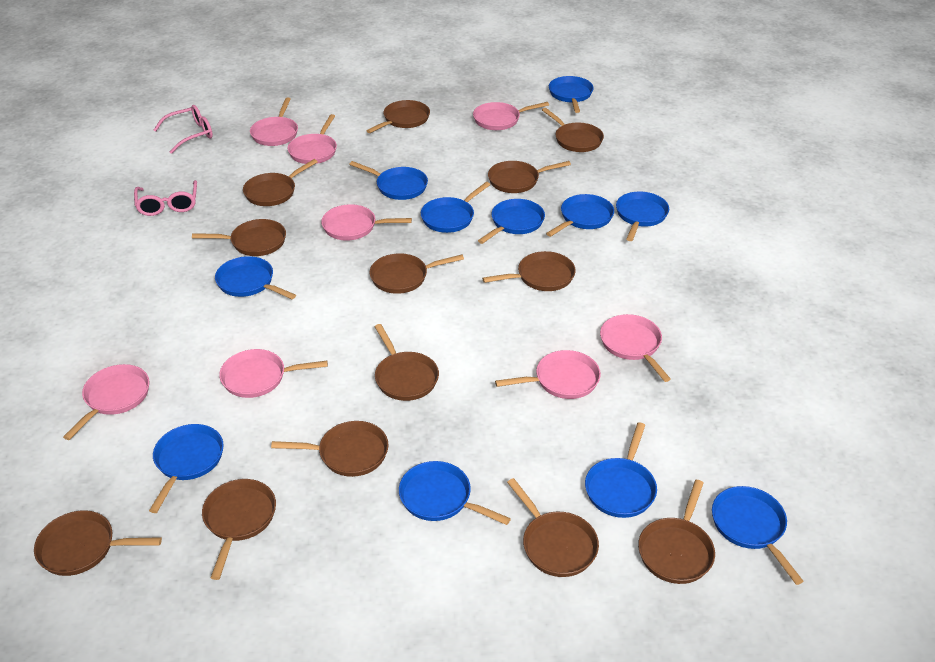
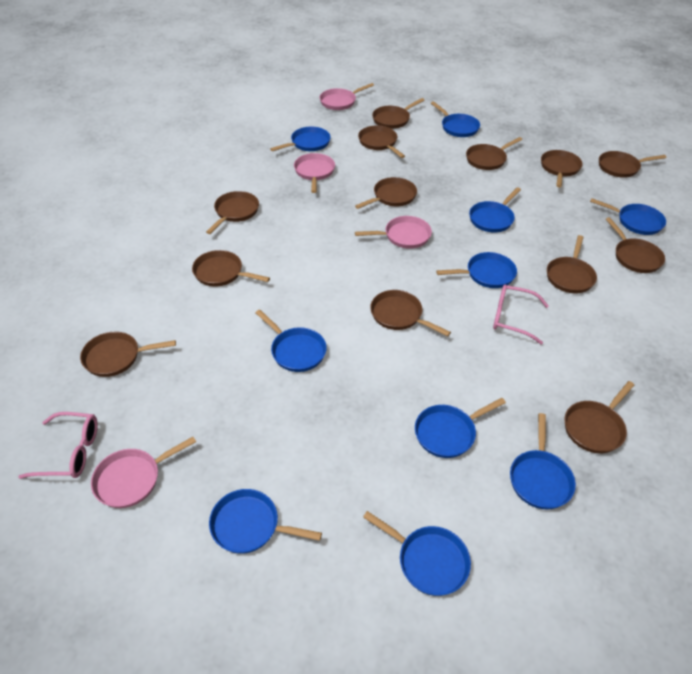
blue pan: 11 -> 10
pink pan: 8 -> 4

